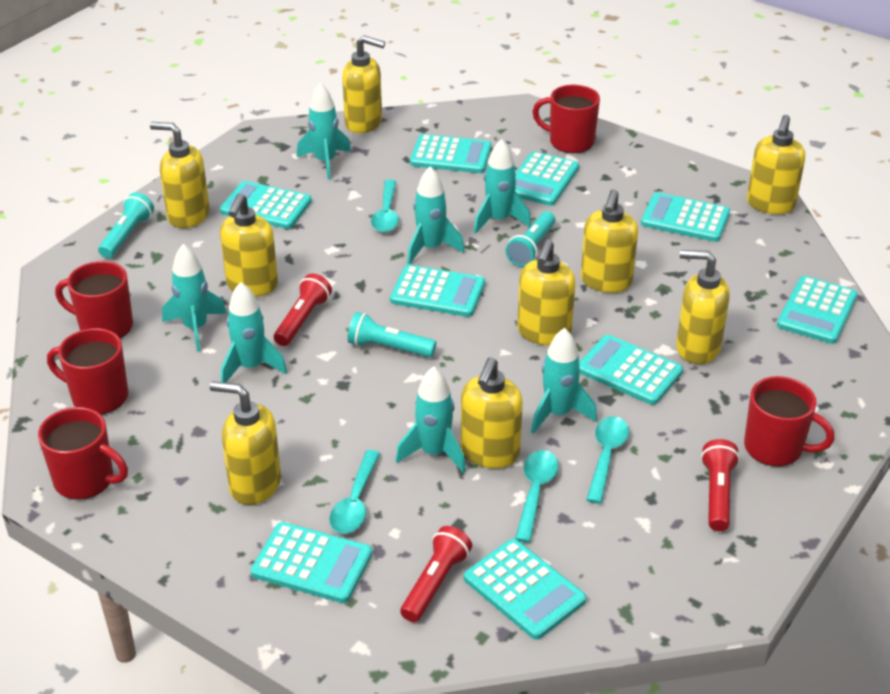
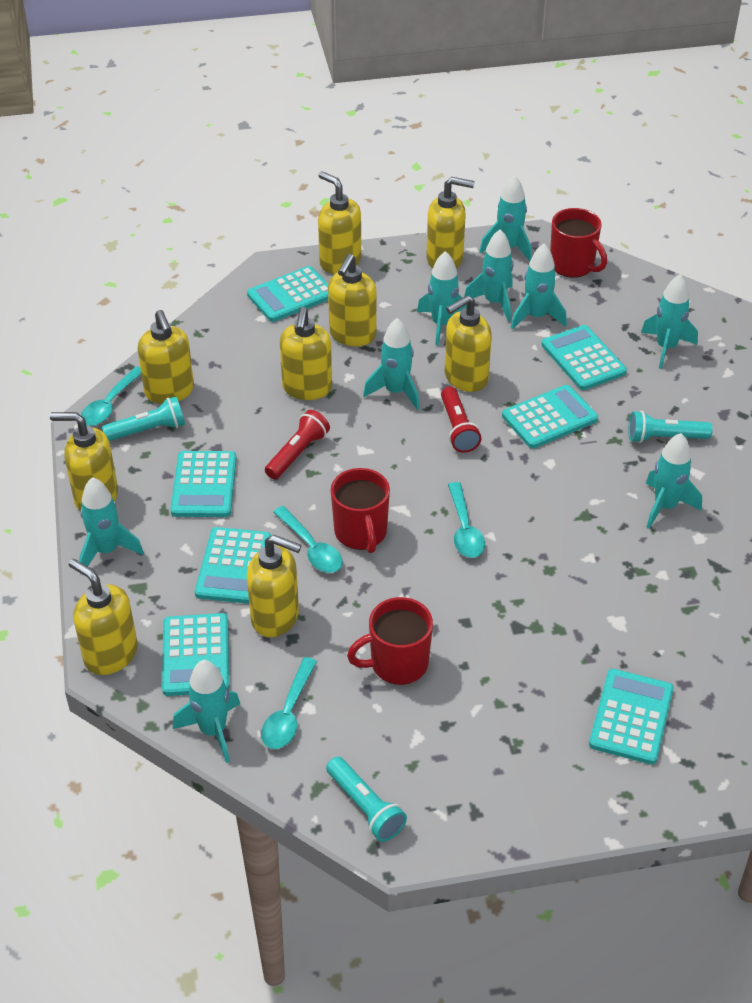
red flashlight: 3 -> 2
red mug: 5 -> 3
turquoise calculator: 9 -> 7
turquoise rocket: 7 -> 9

